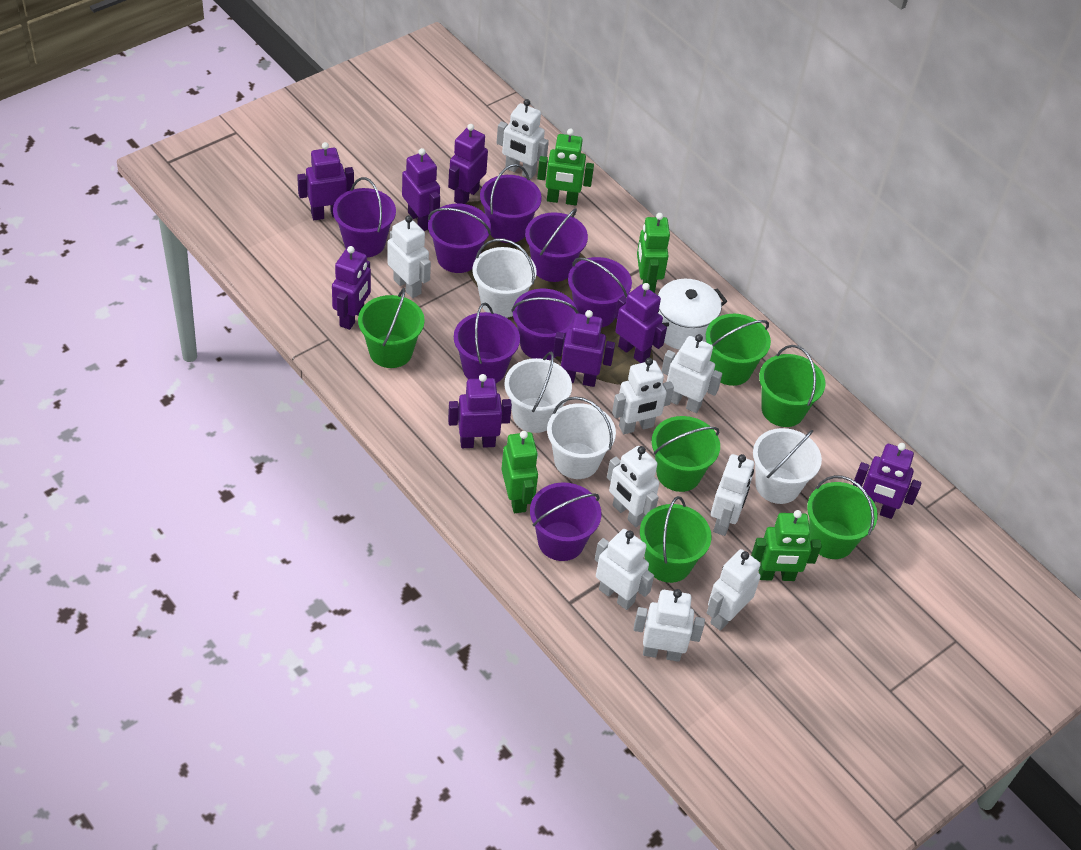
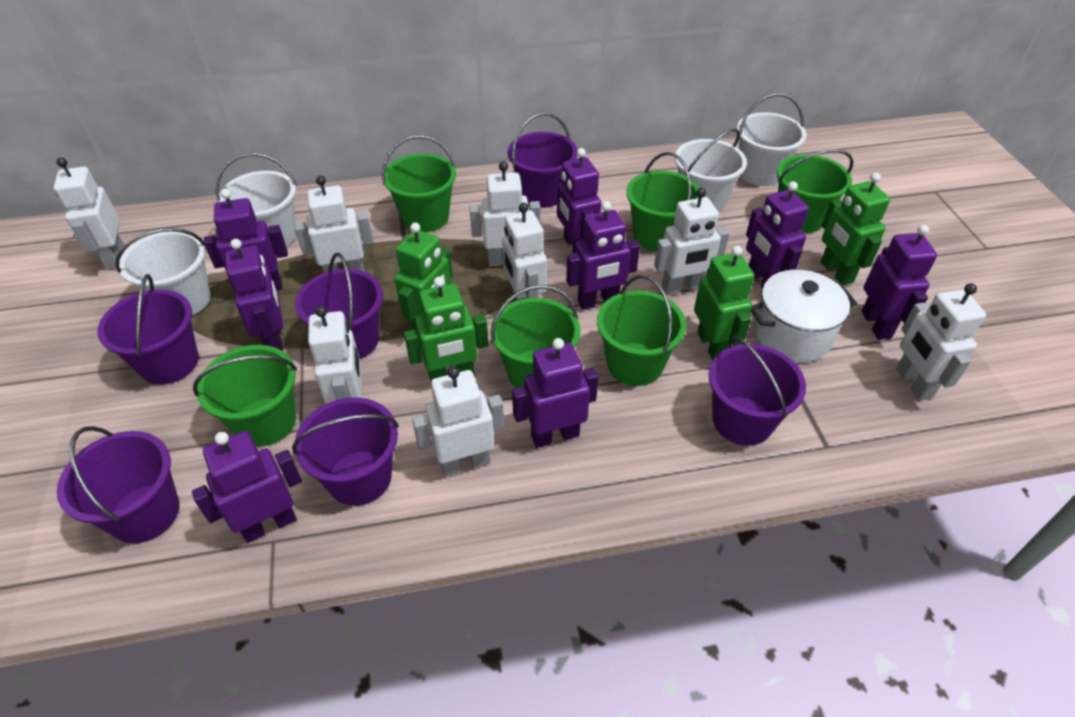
purple bucket: 8 -> 6
white robot: 9 -> 8

